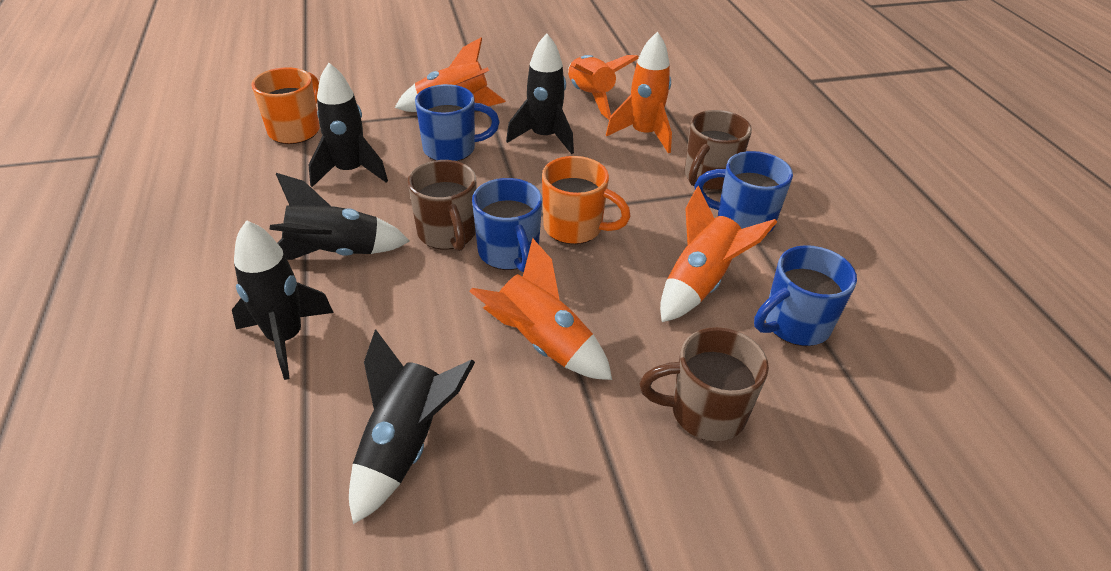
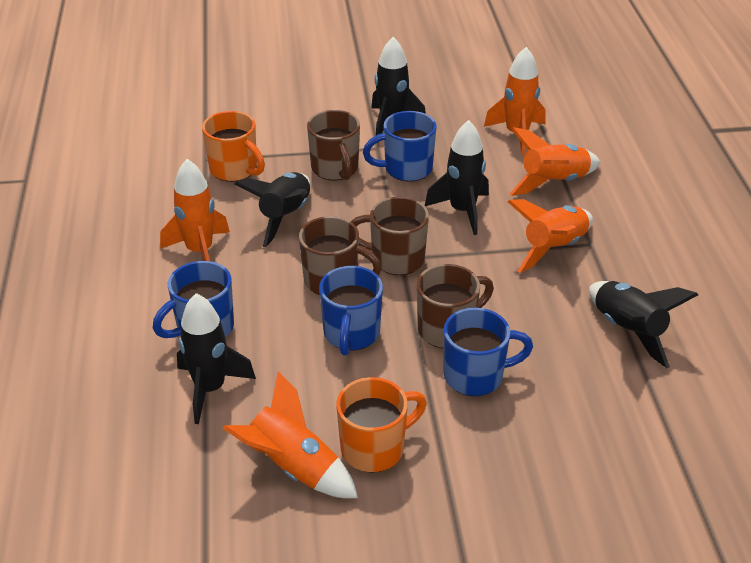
brown mug: 3 -> 4

